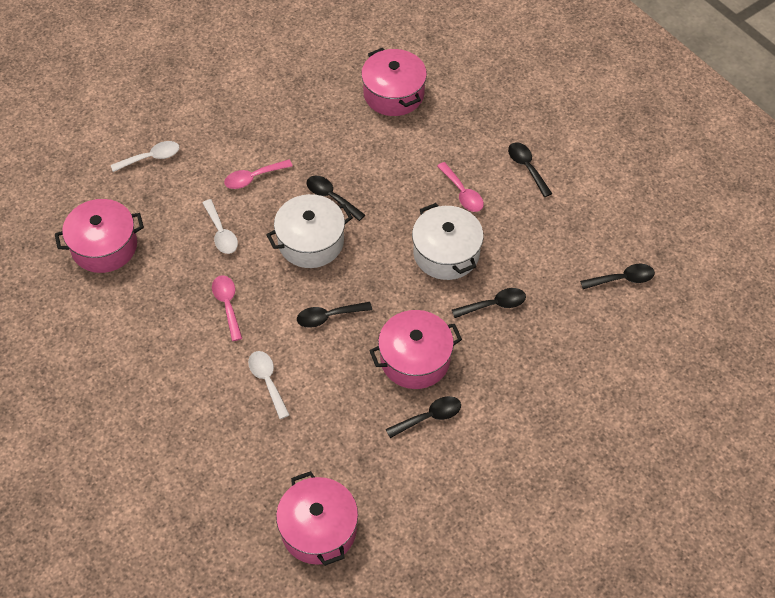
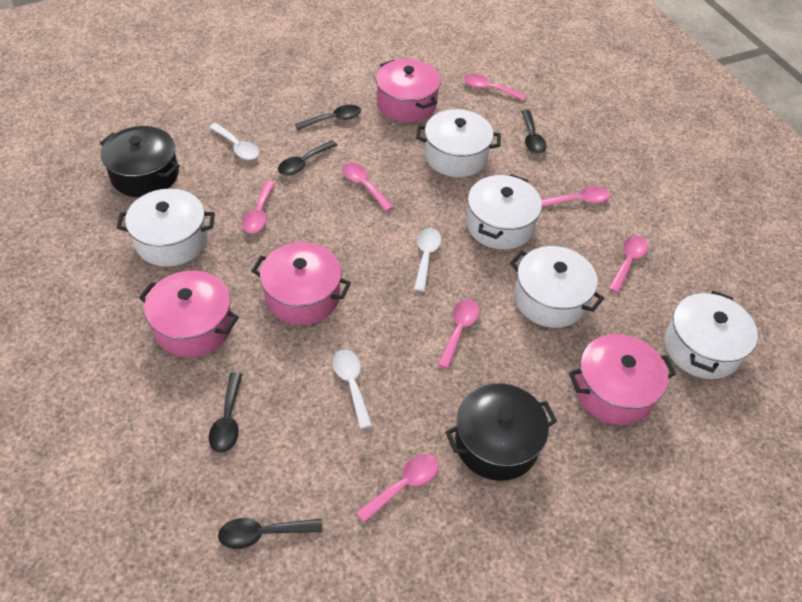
black pot: 0 -> 2
black spoon: 6 -> 5
pink spoon: 3 -> 7
white pot: 2 -> 5

